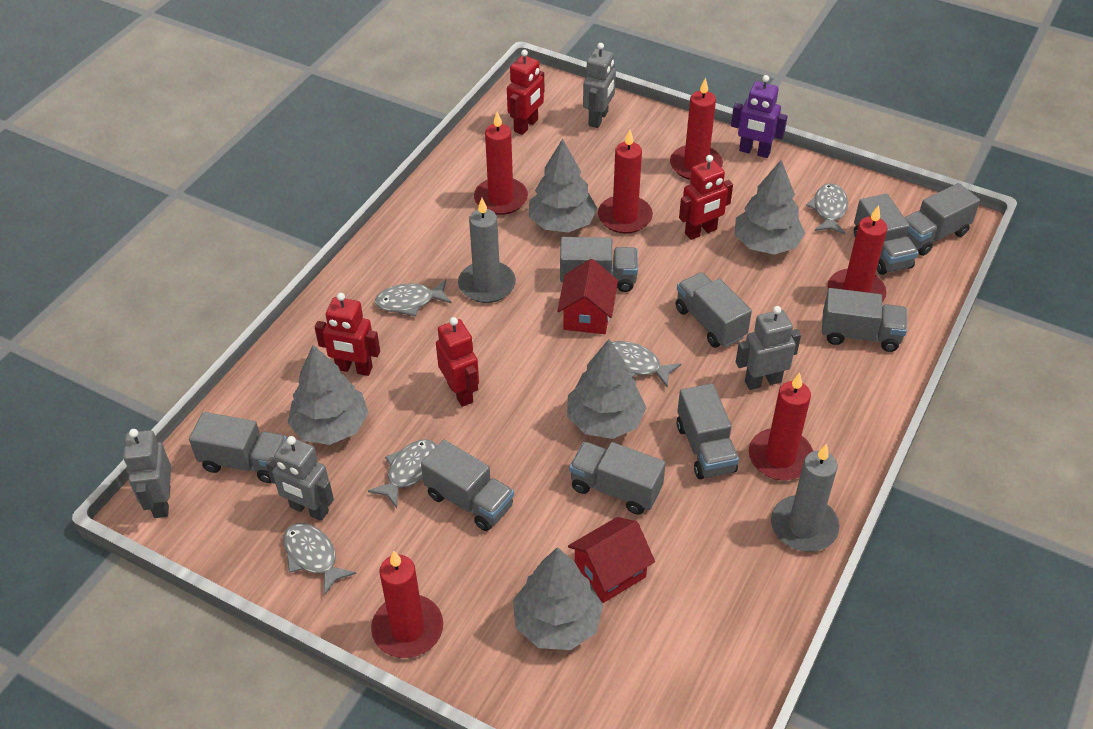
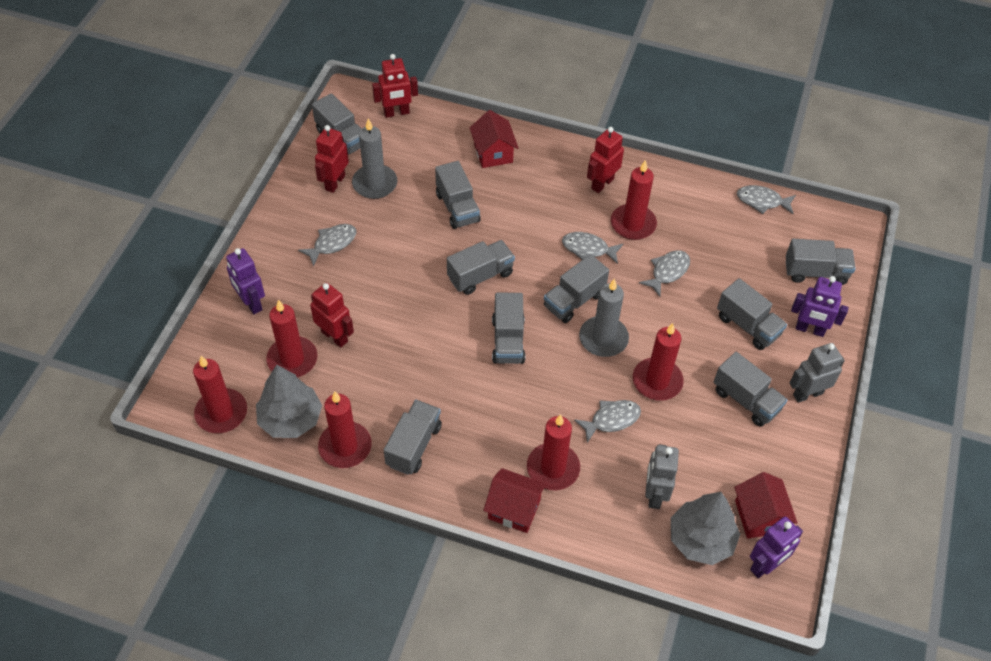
grey robot: 4 -> 2
grey tree: 5 -> 2
purple robot: 1 -> 3
red house: 2 -> 3

